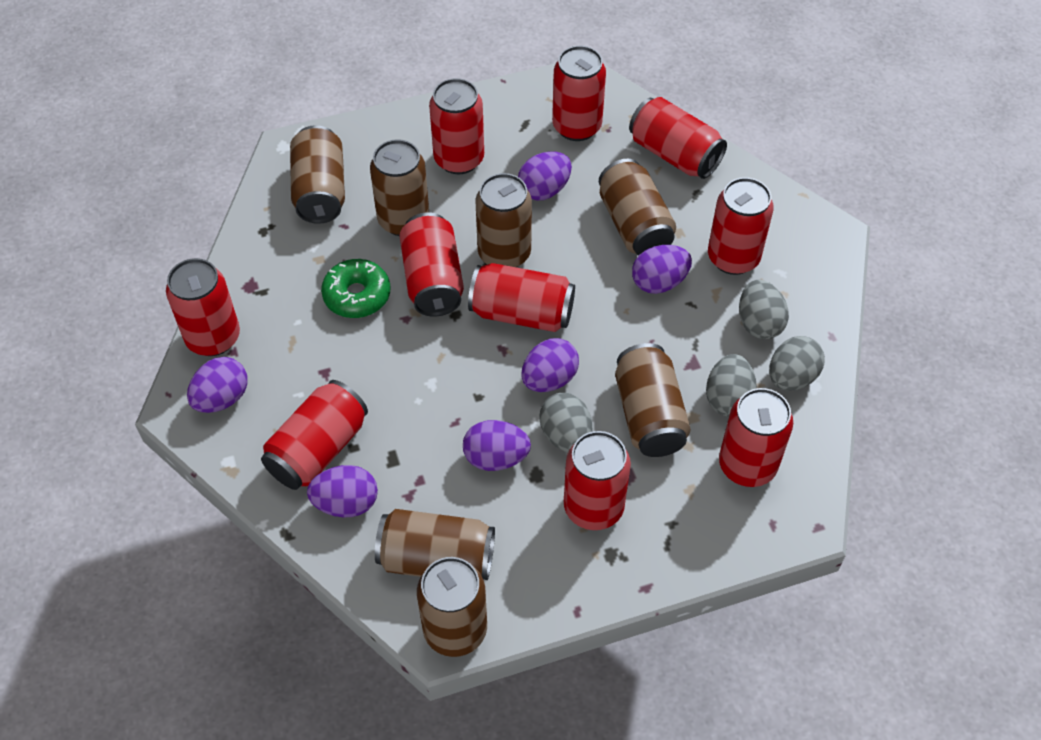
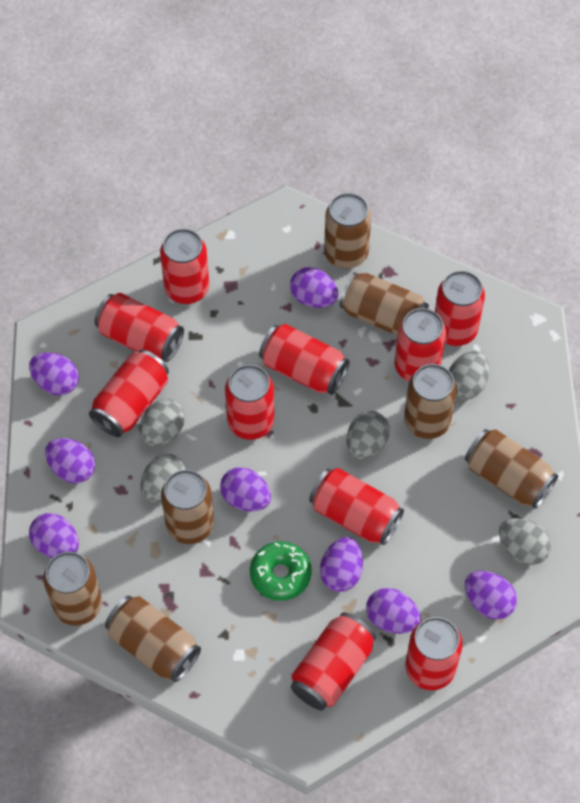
grey egg: 4 -> 5
purple egg: 6 -> 8

